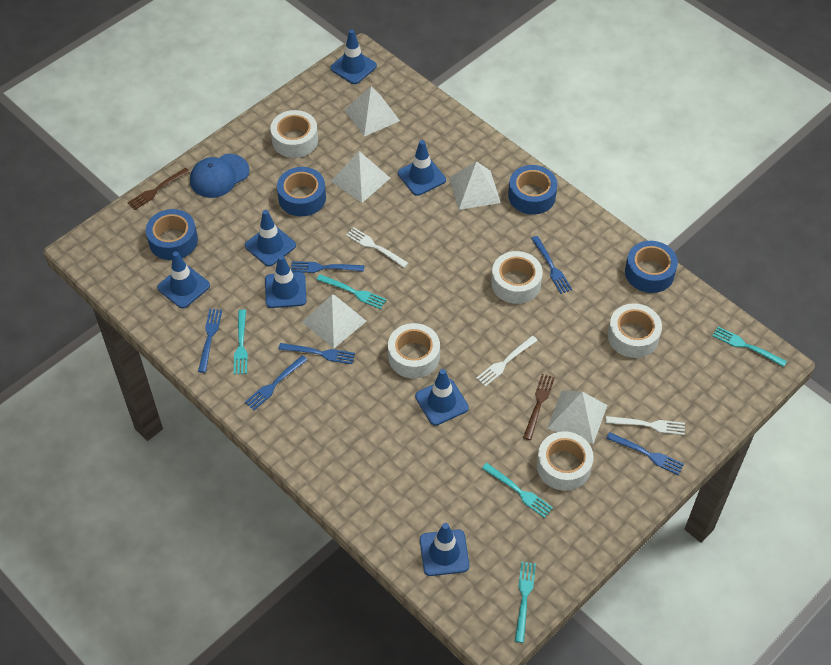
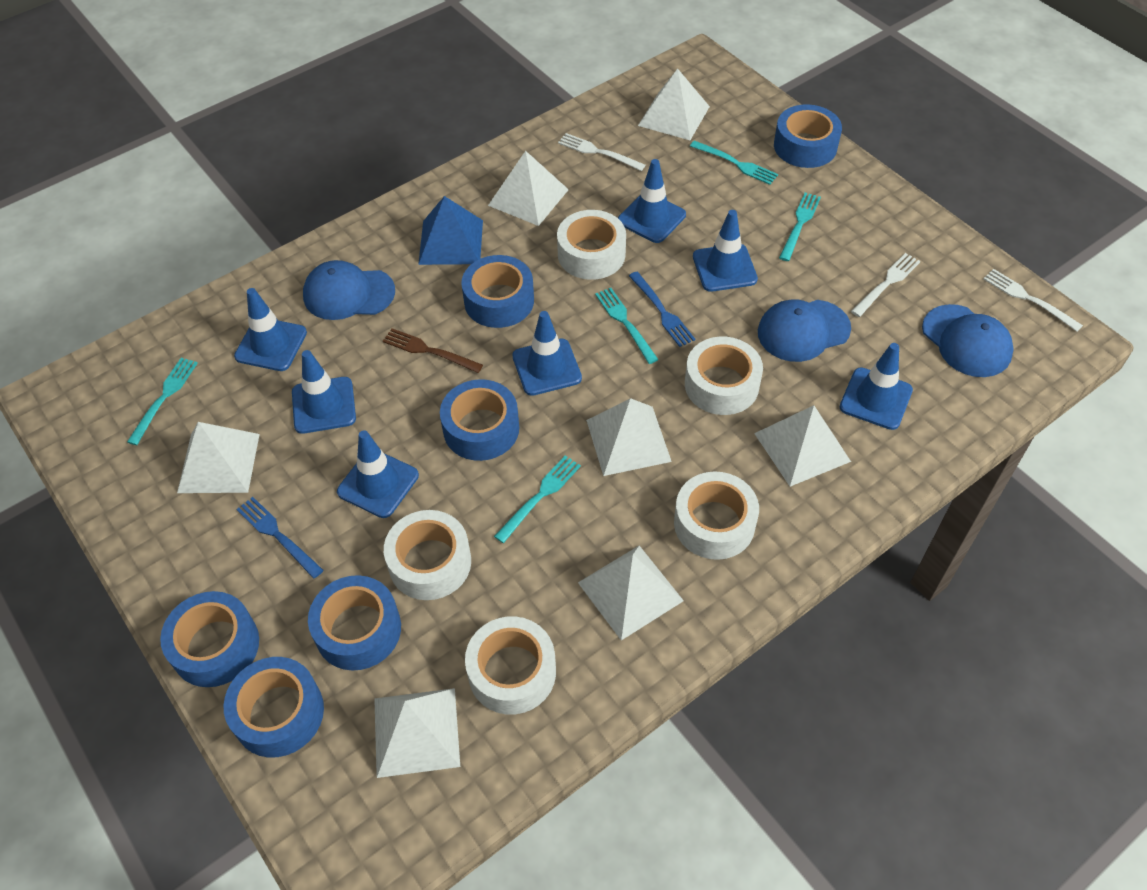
blue cap: 1 -> 3
blue fork: 6 -> 2
blue pyramid: 0 -> 1
blue tape: 4 -> 6
brown fork: 2 -> 1
white pyramid: 5 -> 7

